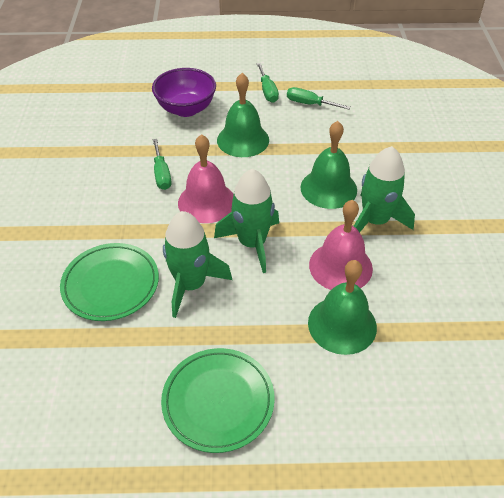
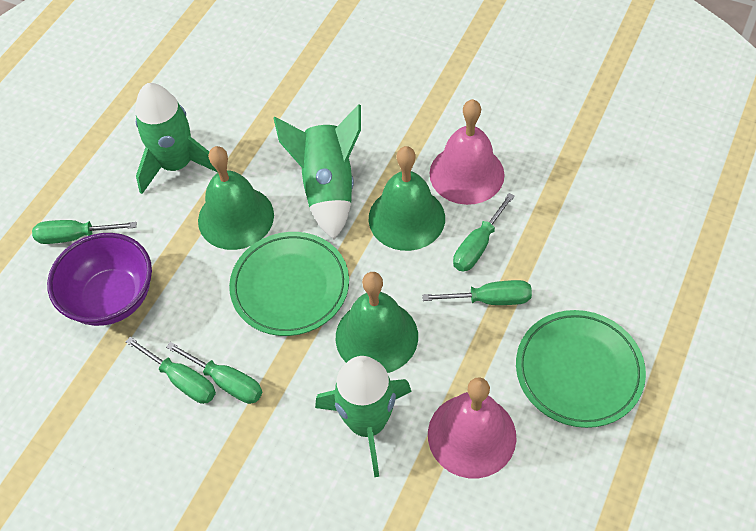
green screwdriver: 3 -> 5

